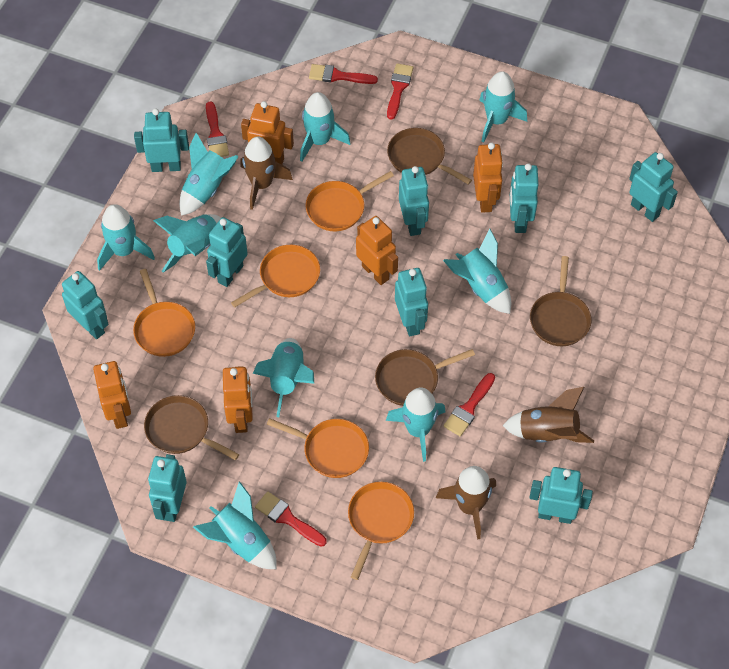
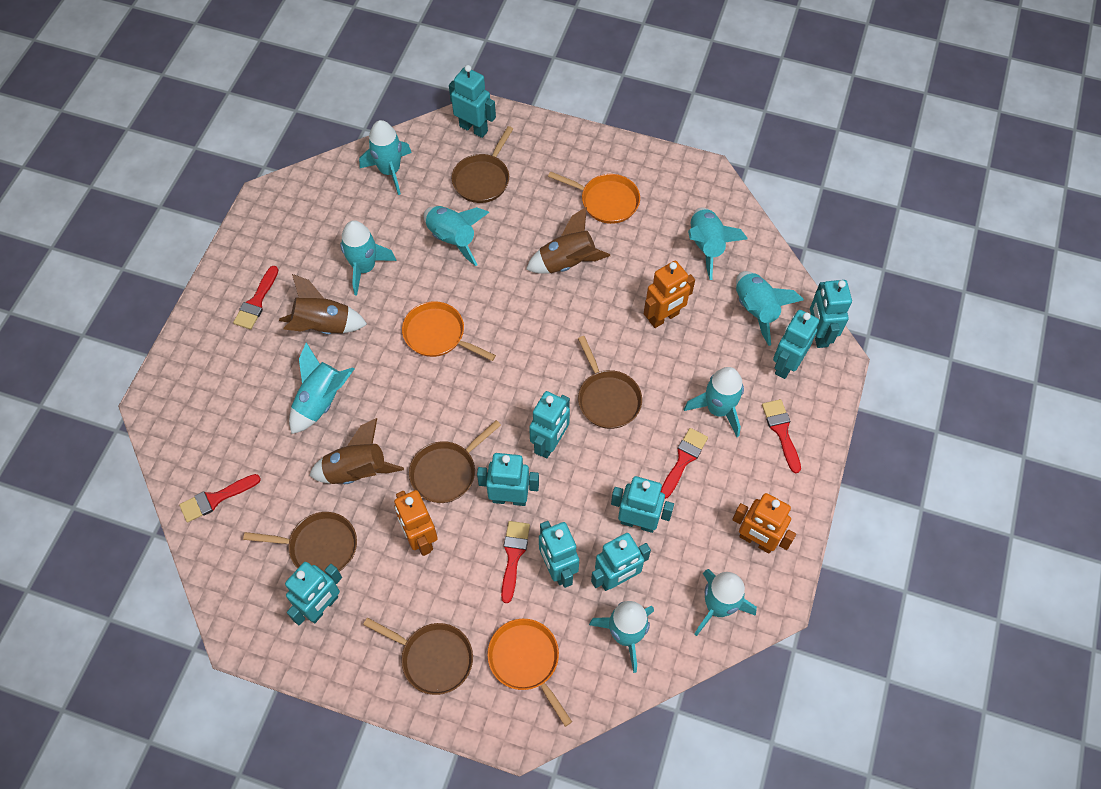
brown pan: 4 -> 5
orange pan: 5 -> 3
orange robot: 5 -> 3

